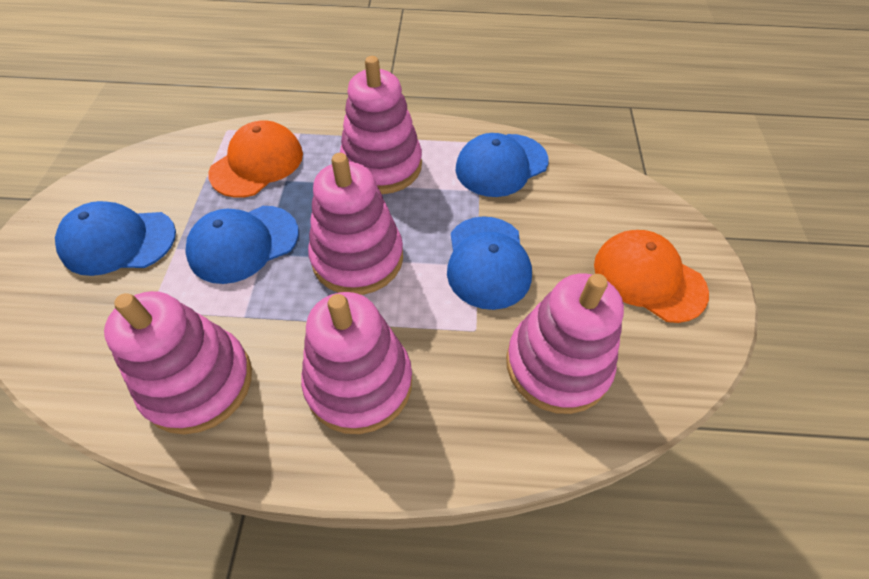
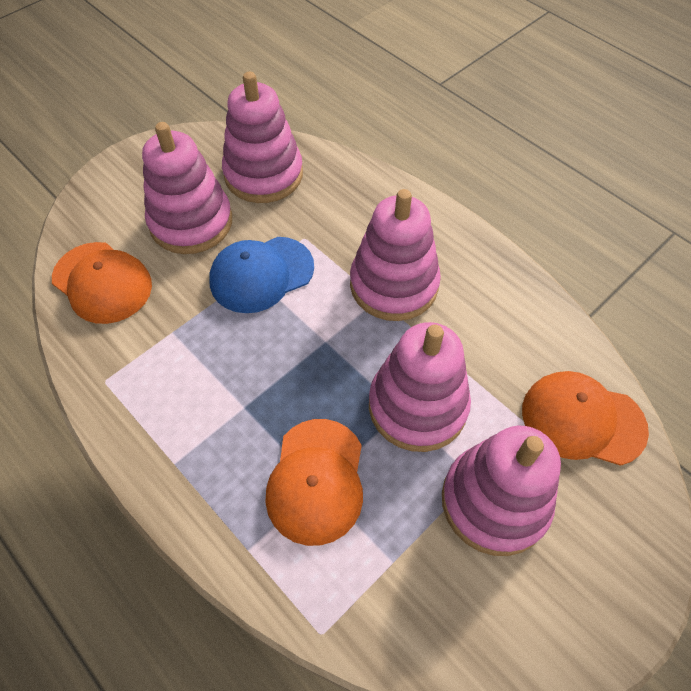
blue cap: 4 -> 1
orange cap: 2 -> 3

